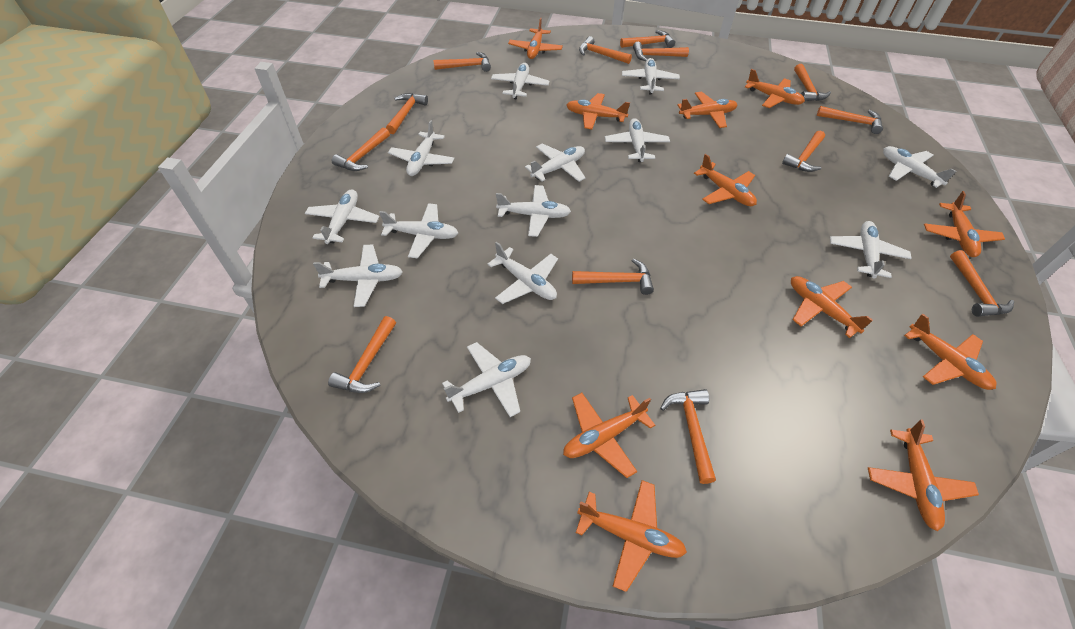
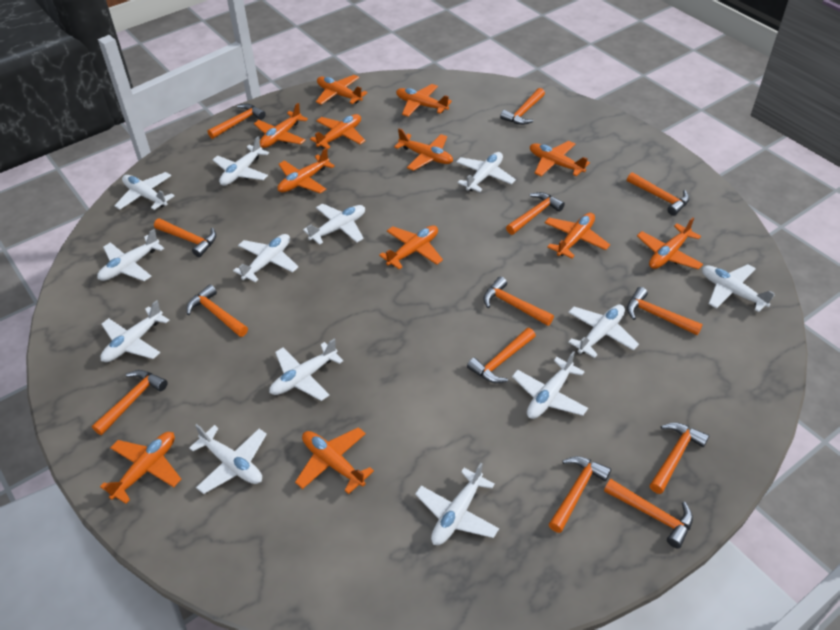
orange plane: 11 -> 12

